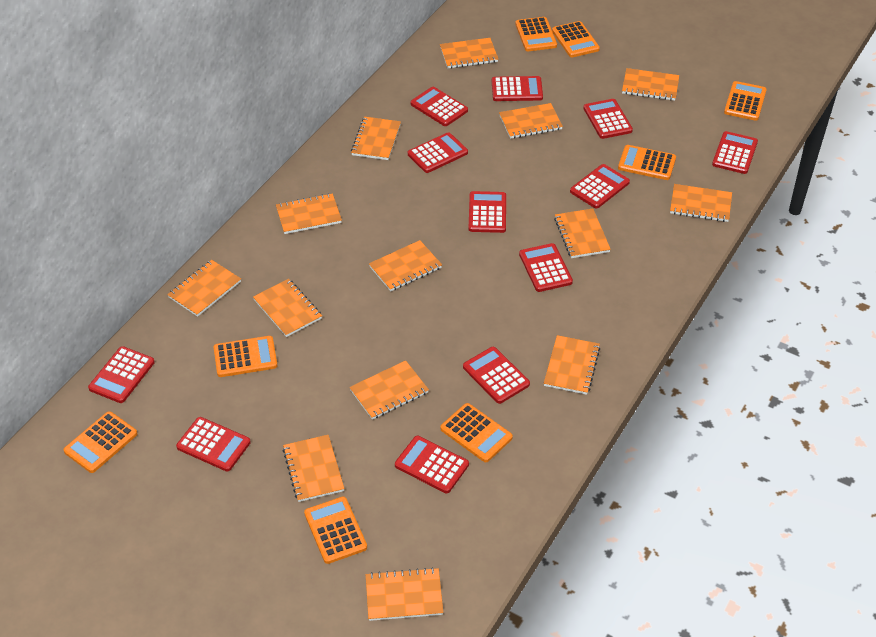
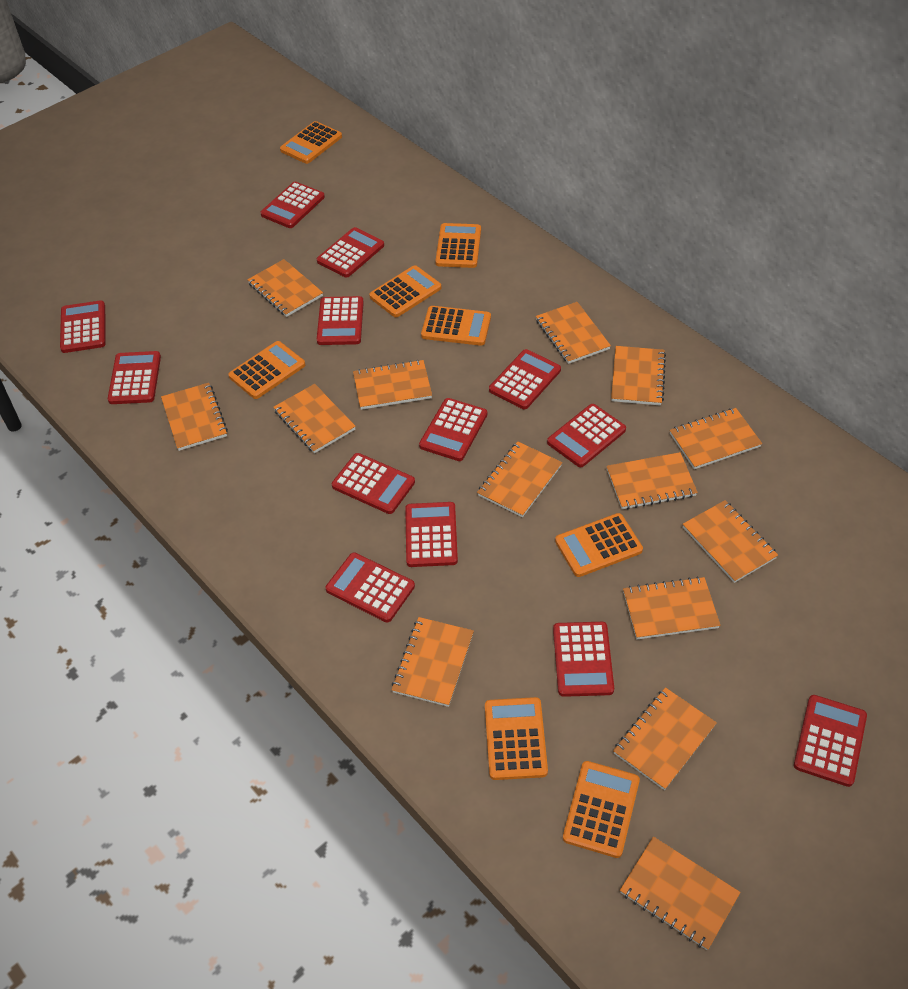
red calculator: 12 -> 13

